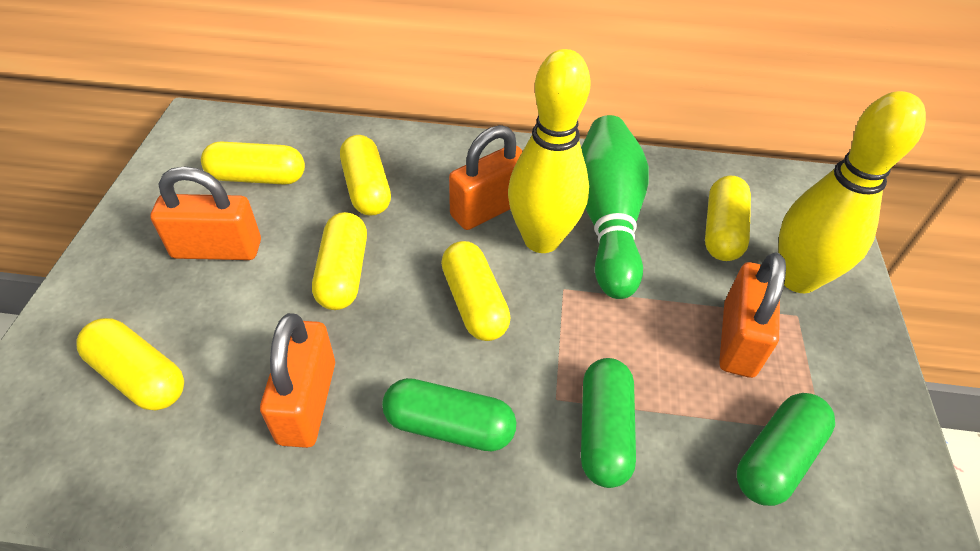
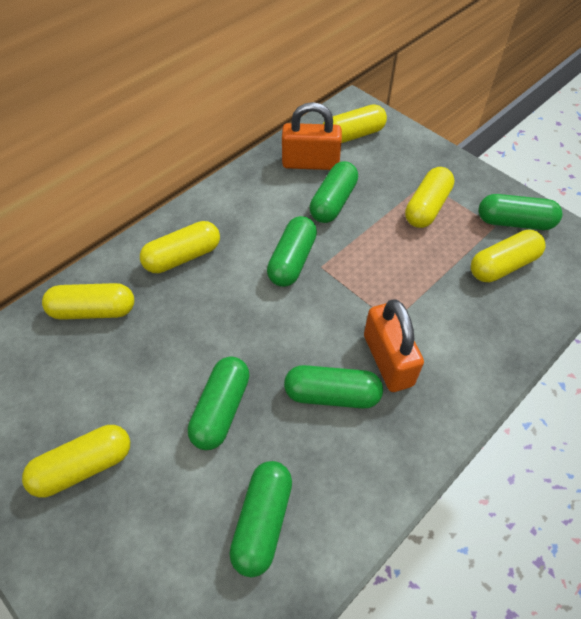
green bowling pin: 1 -> 0
green capsule: 3 -> 6
orange padlock: 4 -> 2
yellow bowling pin: 2 -> 0

